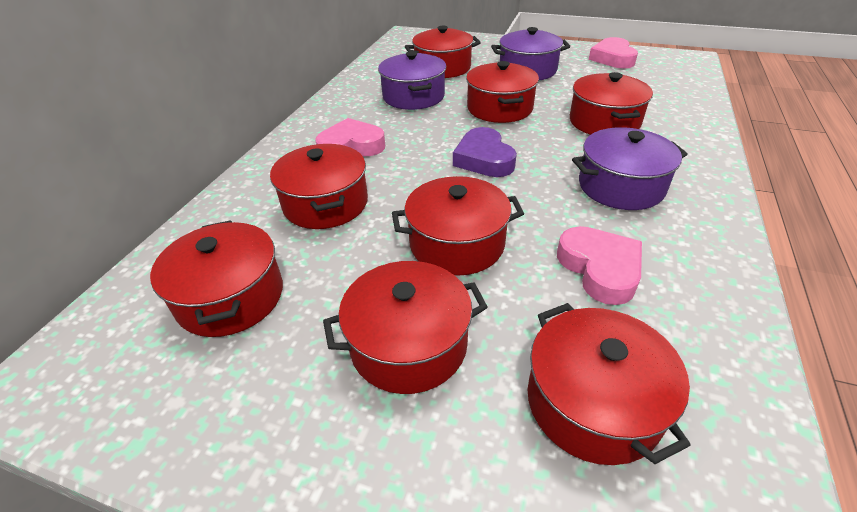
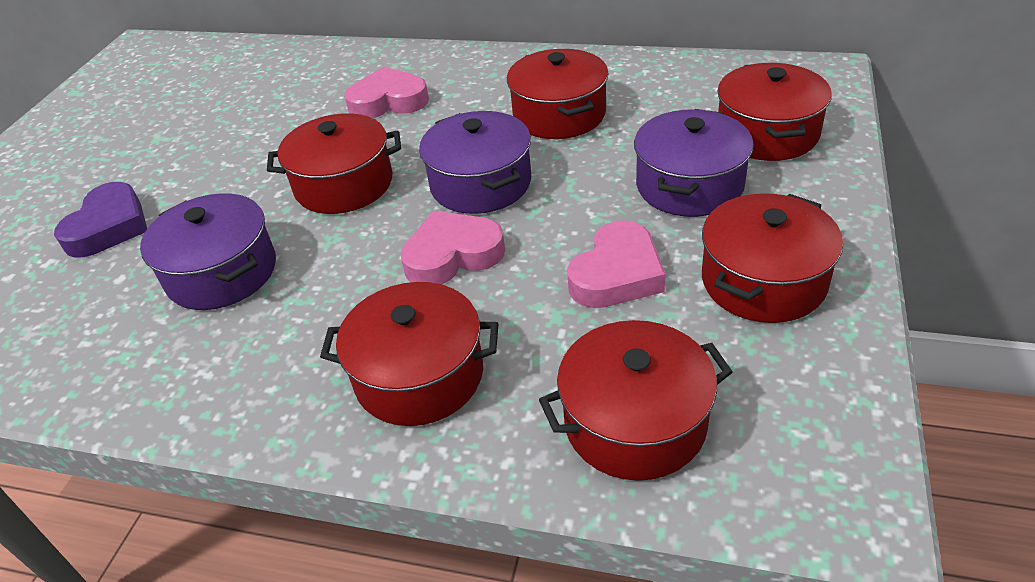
red pot: 8 -> 6

